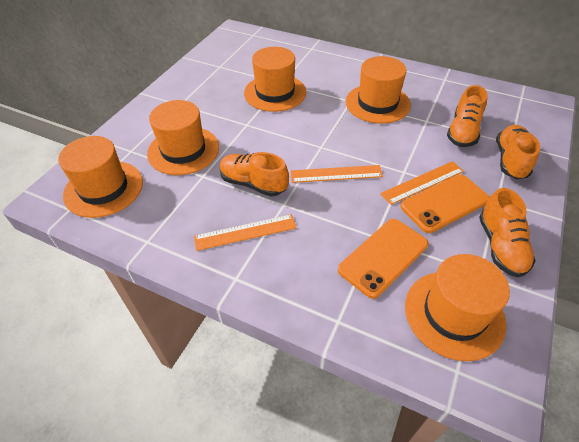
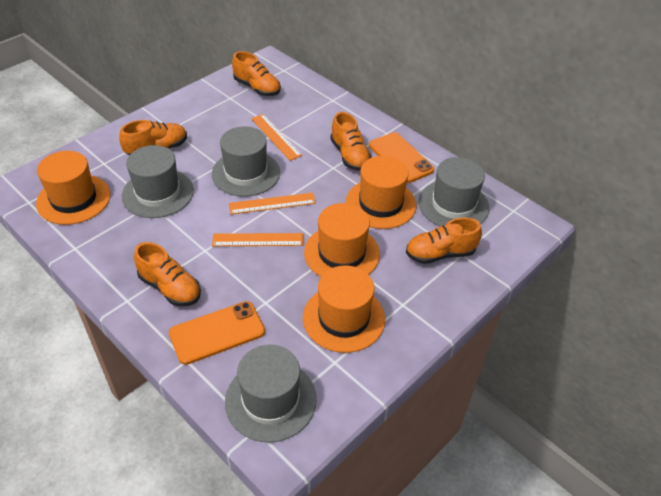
grey hat: 0 -> 4
orange hat: 5 -> 4
orange shoe: 4 -> 5

